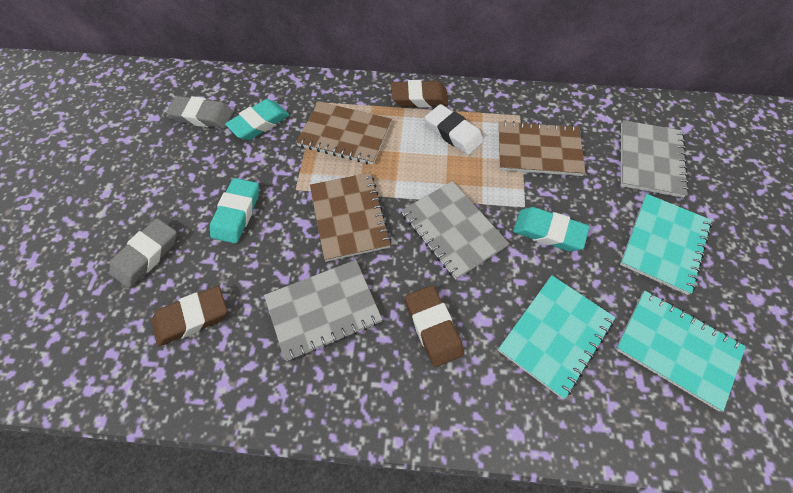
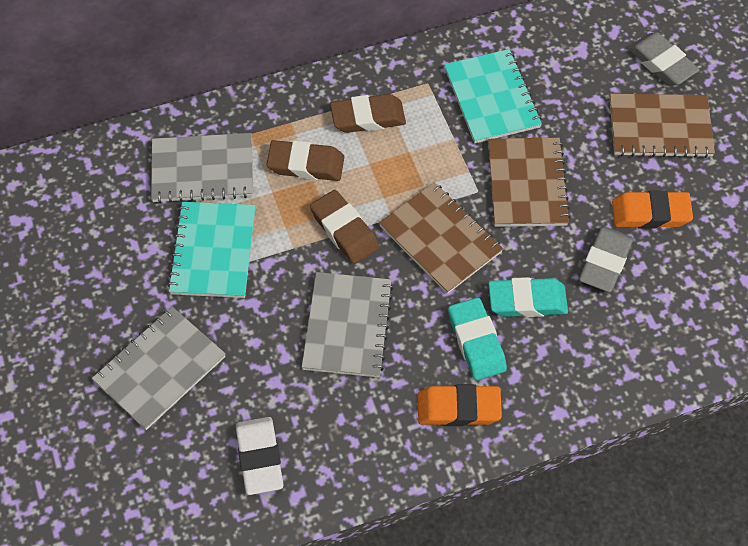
orange eraser: 0 -> 2
turquoise eraser: 3 -> 2
turquoise notebook: 3 -> 2

